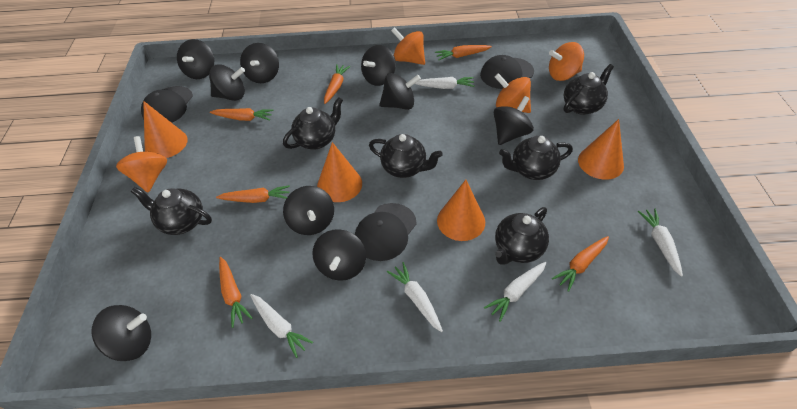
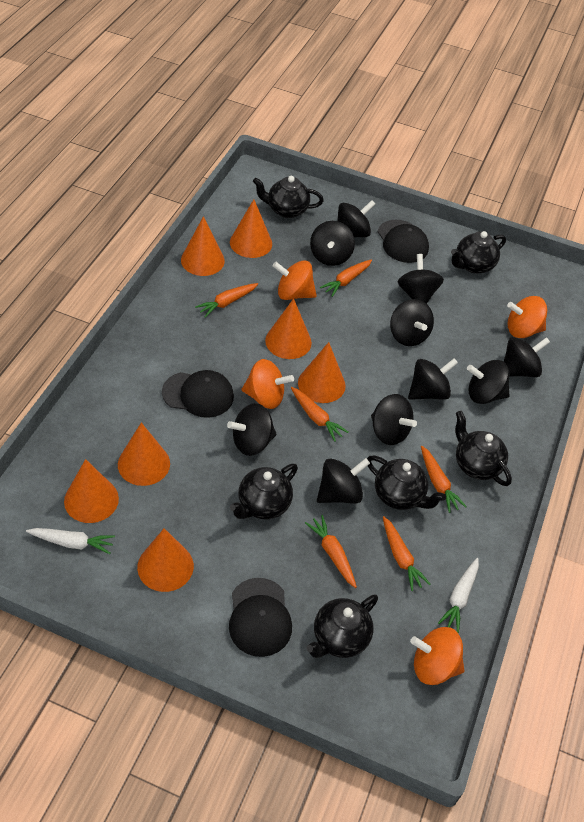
black spinning top: 9 -> 10
orange cone: 4 -> 7
white carrot: 5 -> 2

